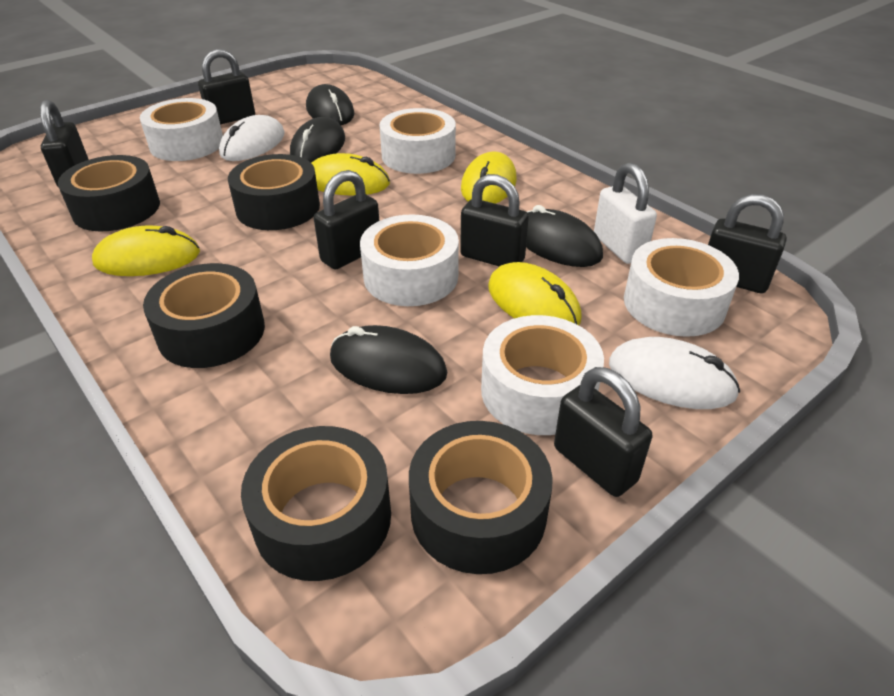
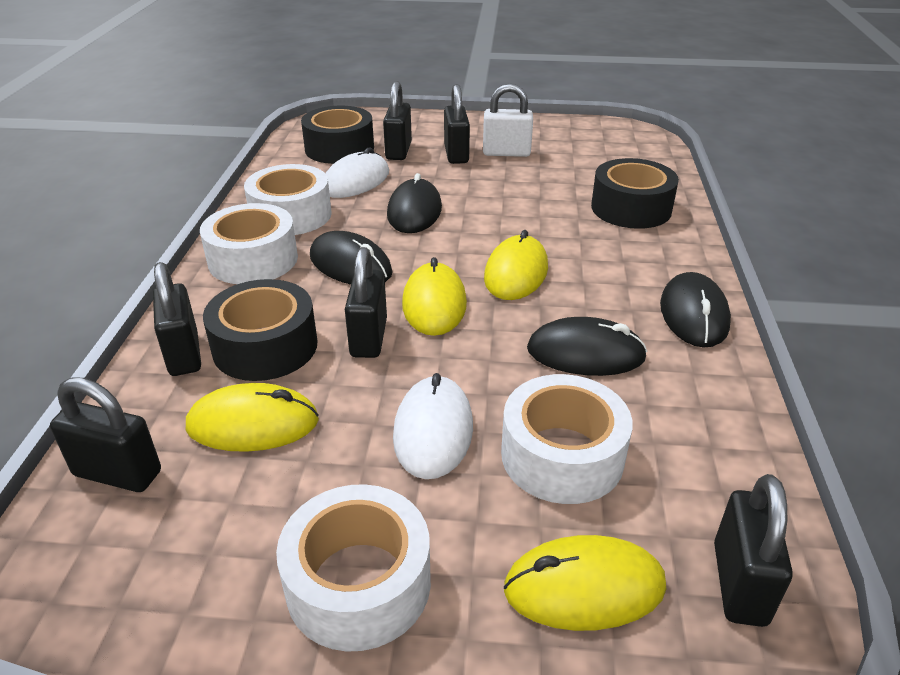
black tape: 5 -> 3
white tape: 5 -> 4

